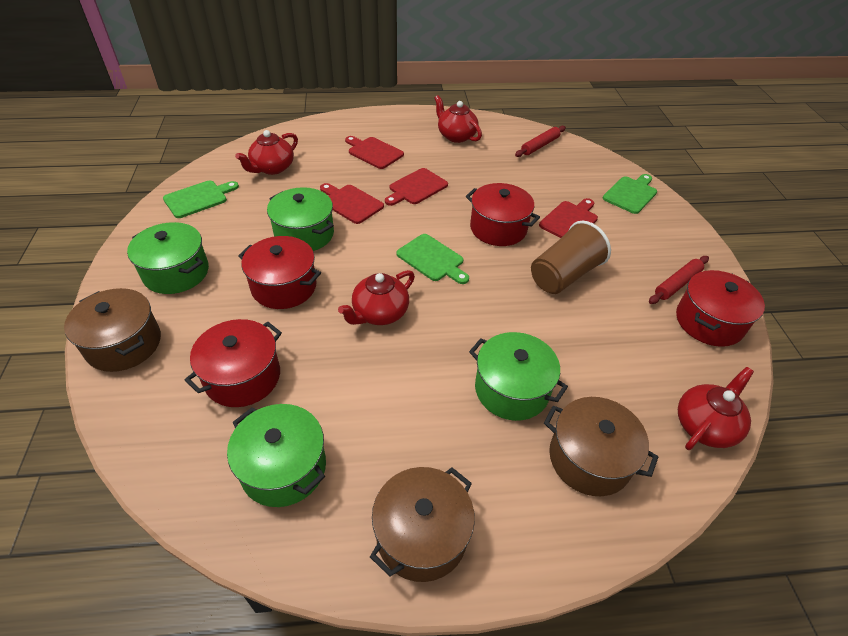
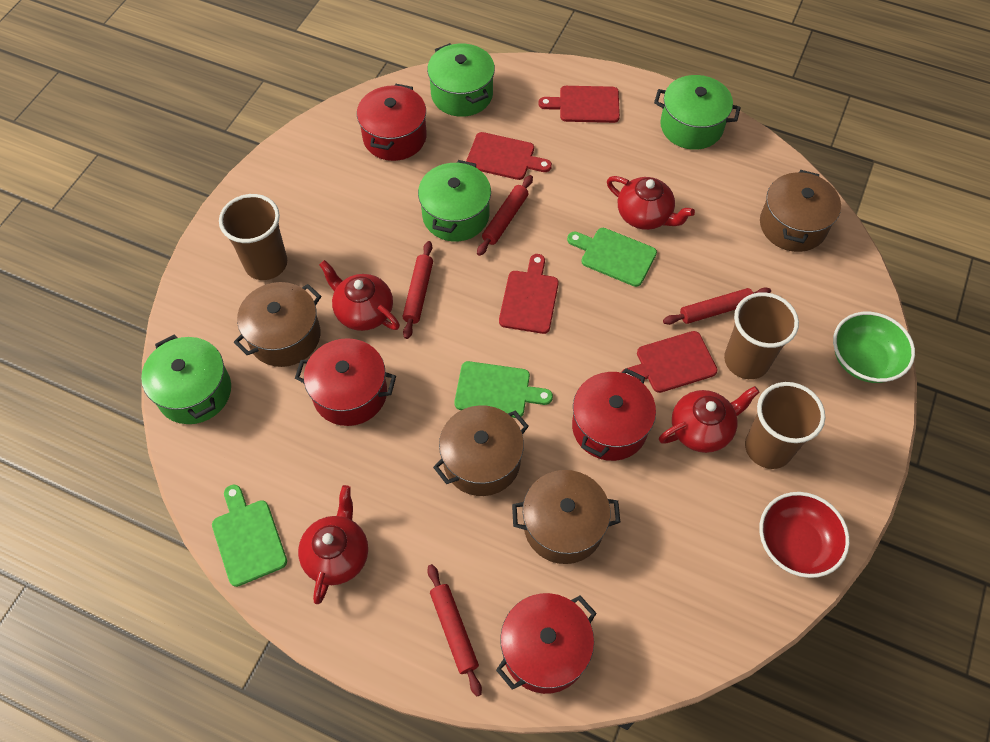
brown cup: 1 -> 3
brown pot: 3 -> 4
green bowl: 0 -> 1
red bowl: 0 -> 1
red rolling pin: 2 -> 4

